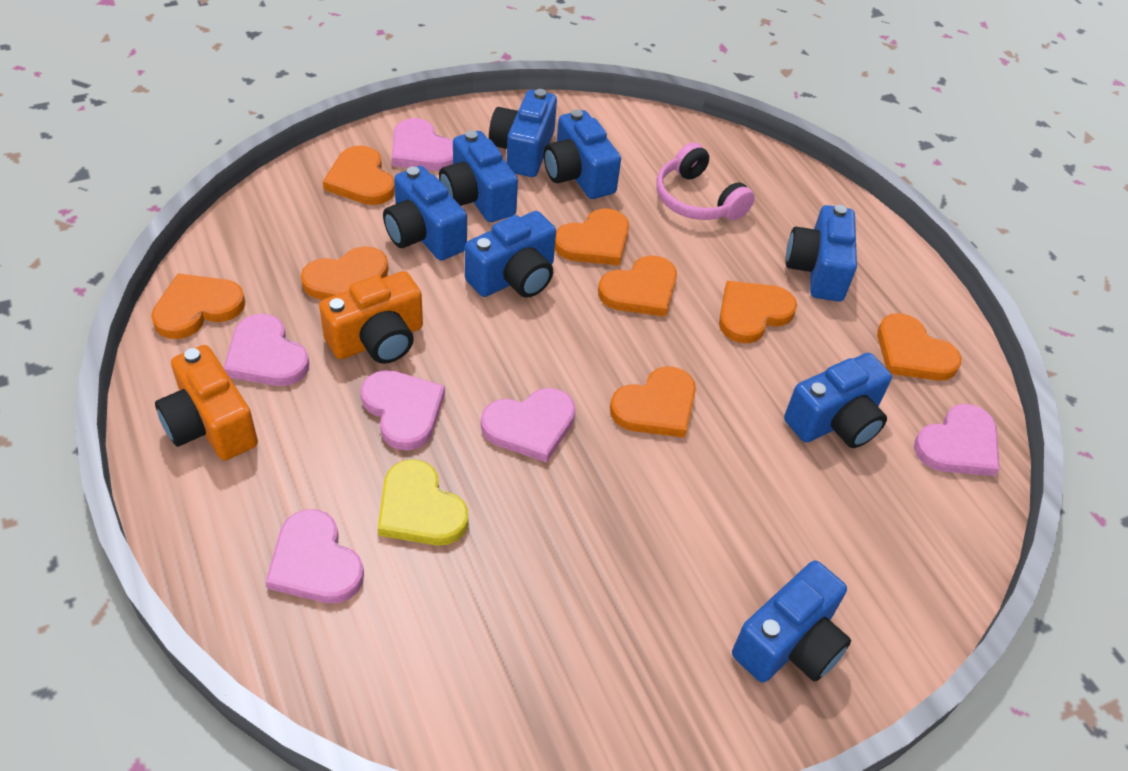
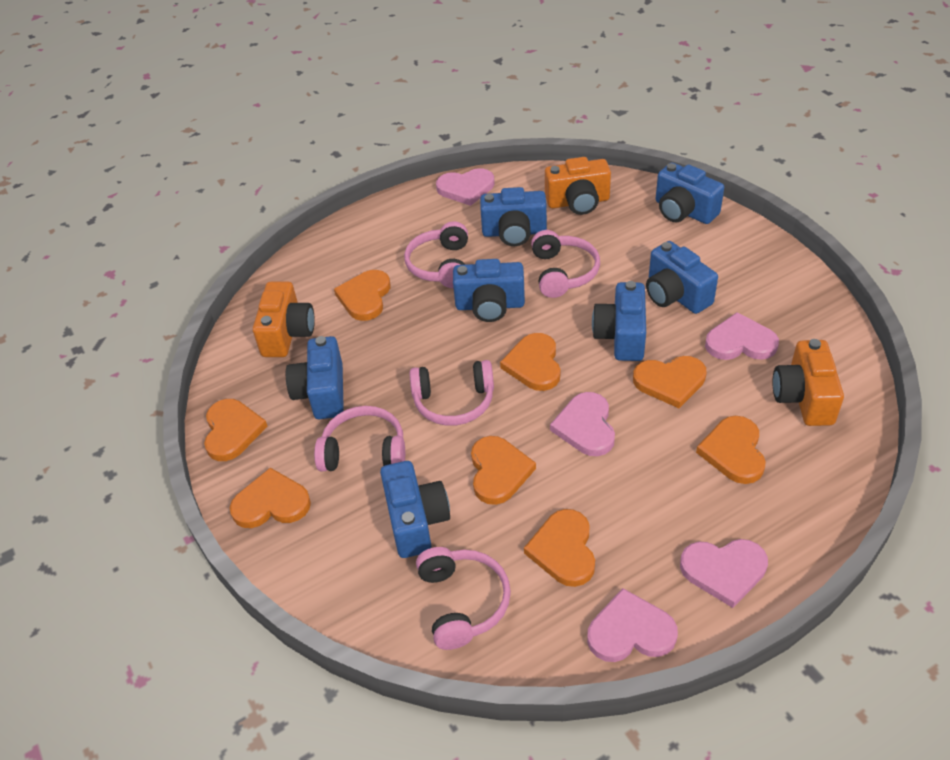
blue camera: 8 -> 7
orange camera: 2 -> 3
pink headphones: 1 -> 5
pink heart: 6 -> 5
yellow heart: 1 -> 0

